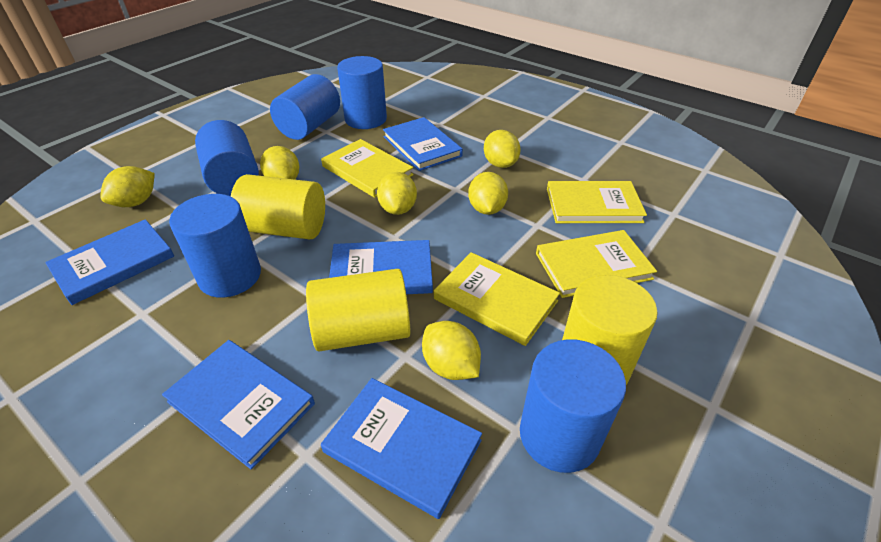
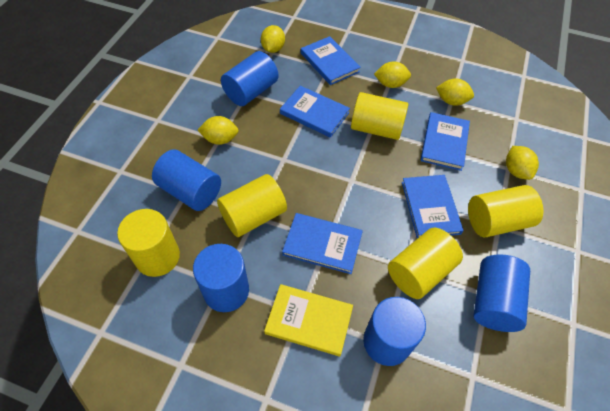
yellow book: 4 -> 1
yellow cylinder: 3 -> 5
yellow lemon: 6 -> 5

